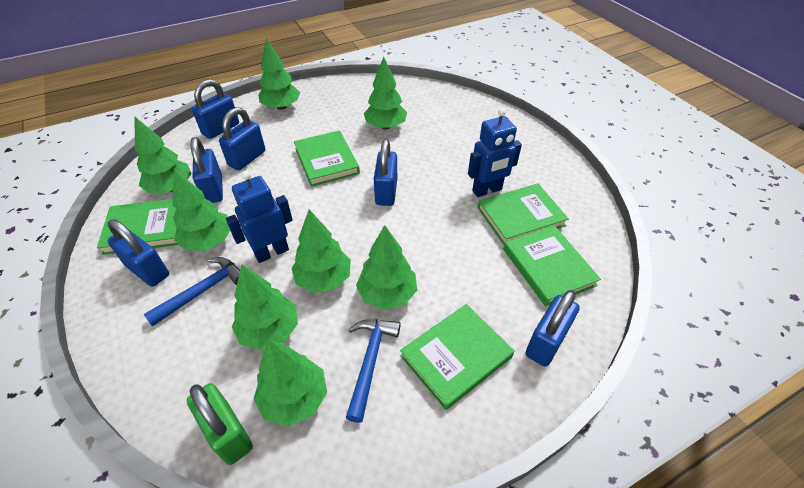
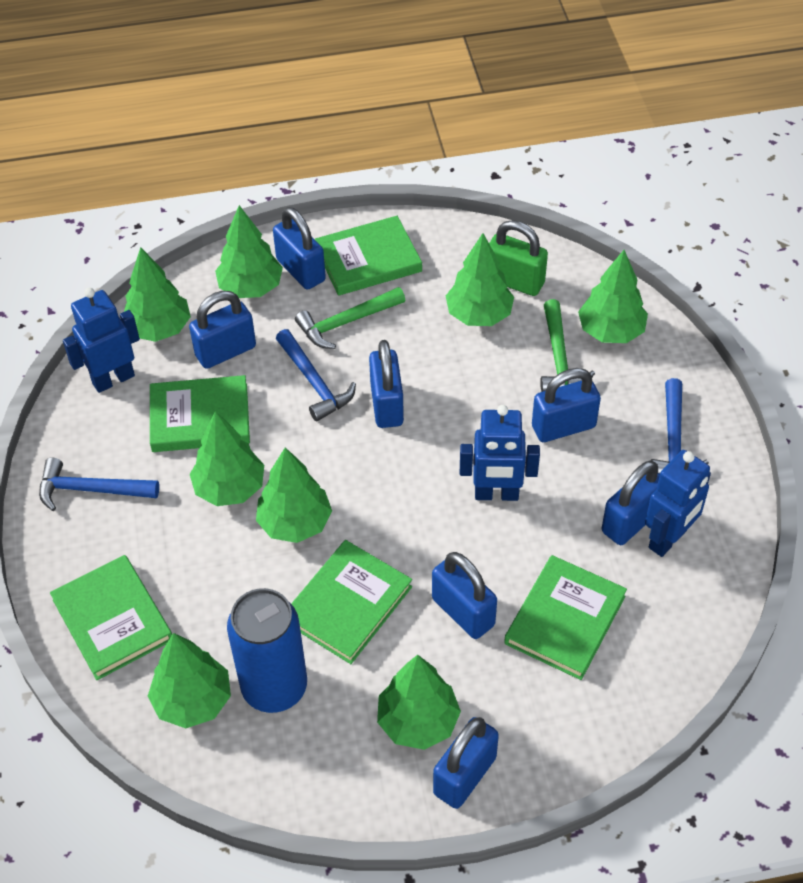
blue can: 0 -> 1
blue hammer: 2 -> 3
blue padlock: 6 -> 7
blue robot: 2 -> 3
green hammer: 0 -> 2

